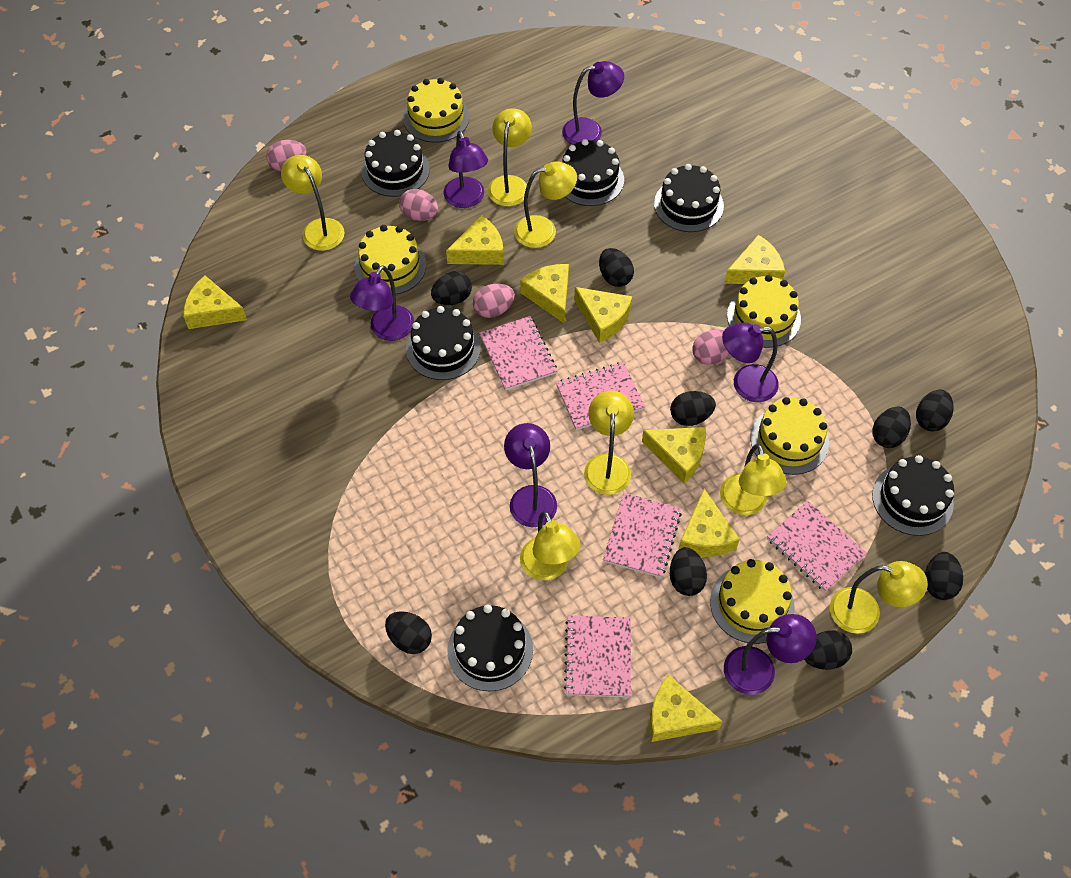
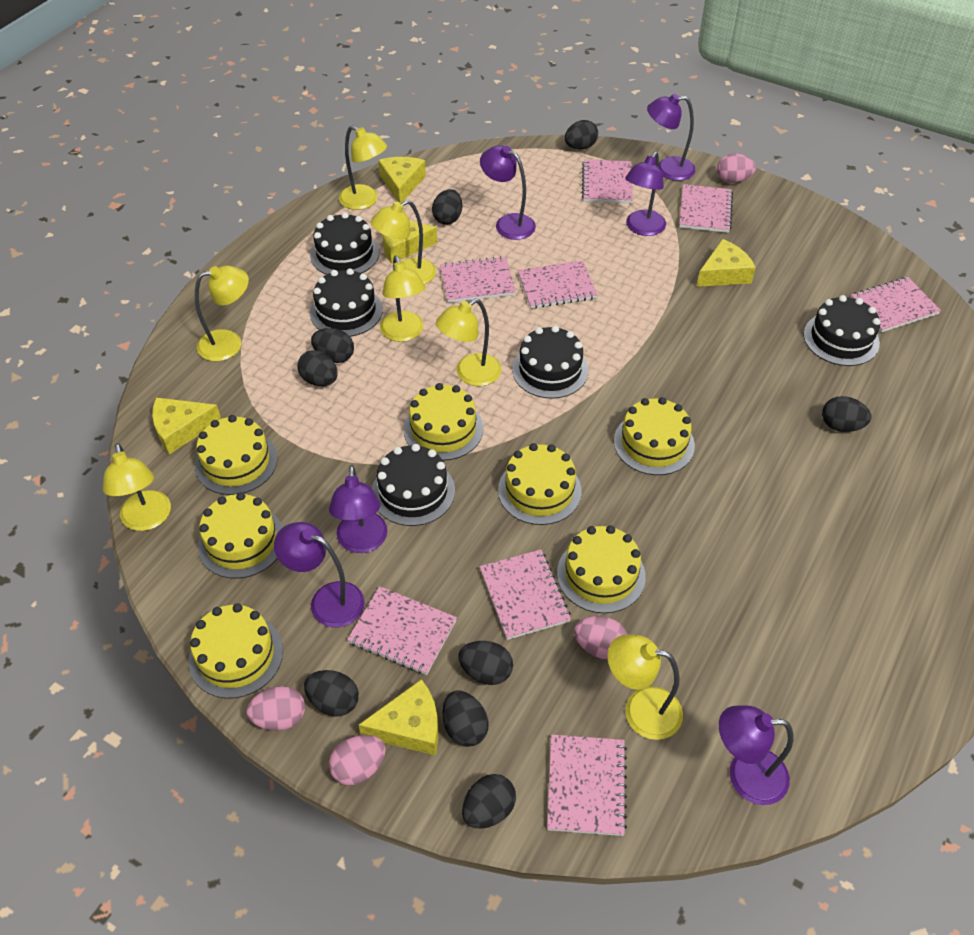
black cake: 6 -> 5
pink notebook: 5 -> 8
yellow cake: 5 -> 7
yellow cheese: 8 -> 5

